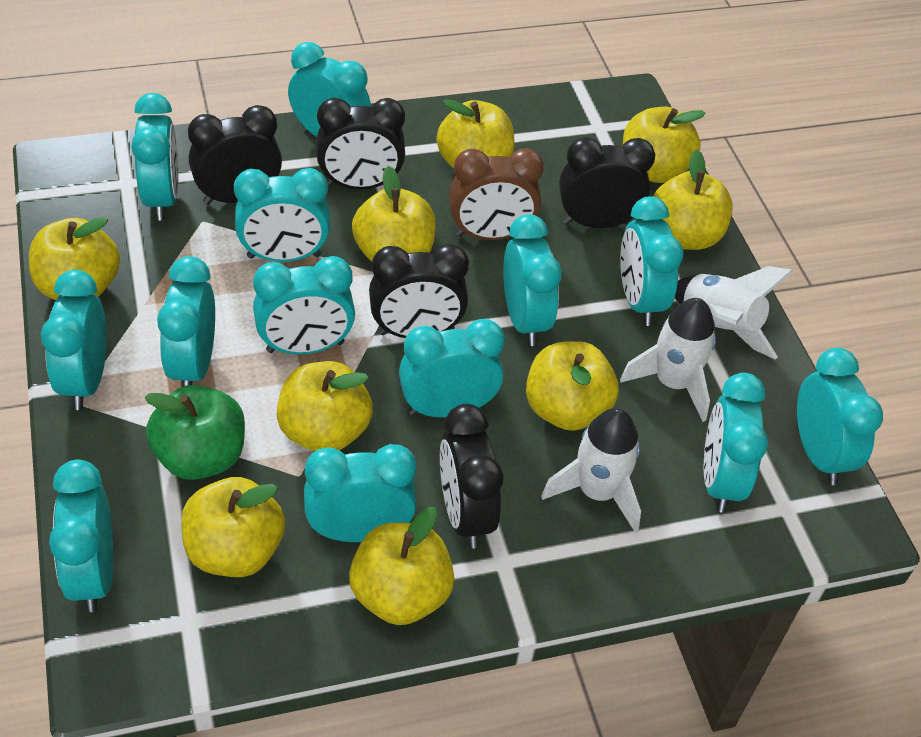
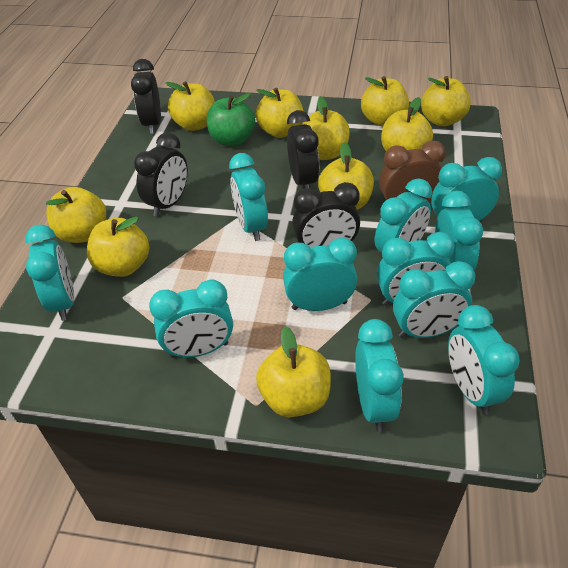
black clock: 5 -> 4
turquoise clock: 13 -> 11
white rocket: 3 -> 0
yellow apple: 9 -> 10

